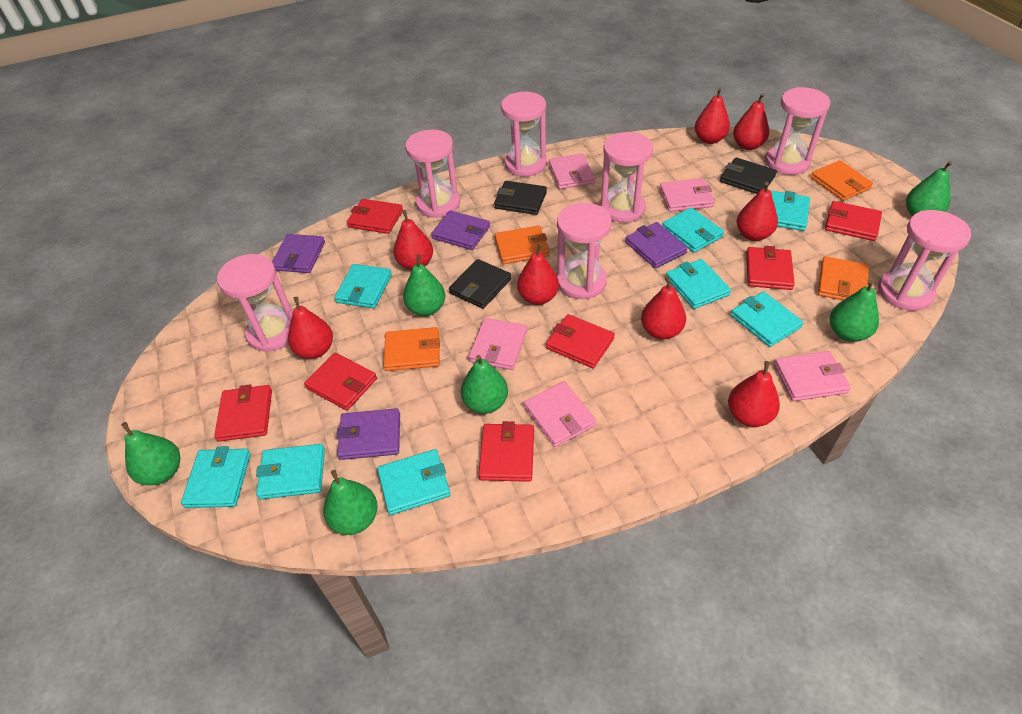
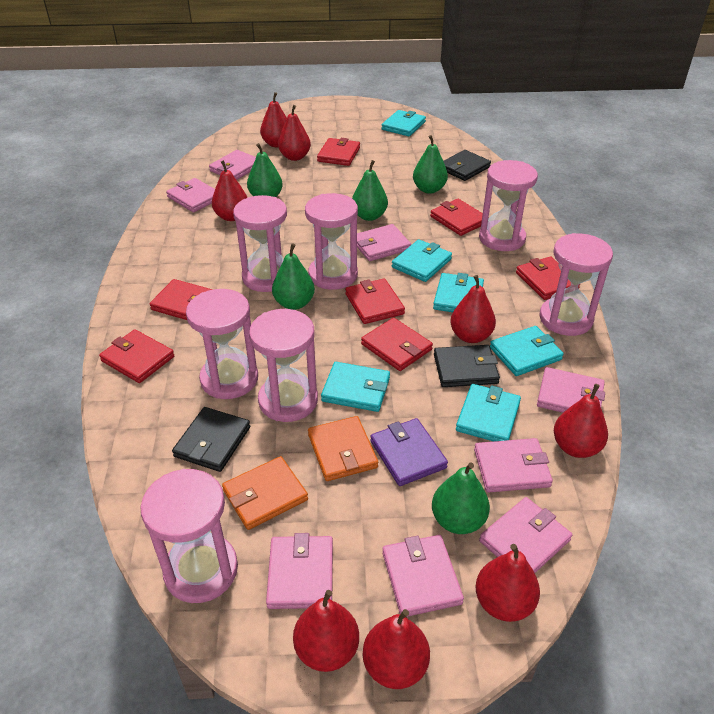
green pear: 6 -> 5
orange wallet: 4 -> 2
pink wallet: 5 -> 8
purple wallet: 4 -> 1
turquoise wallet: 8 -> 6

